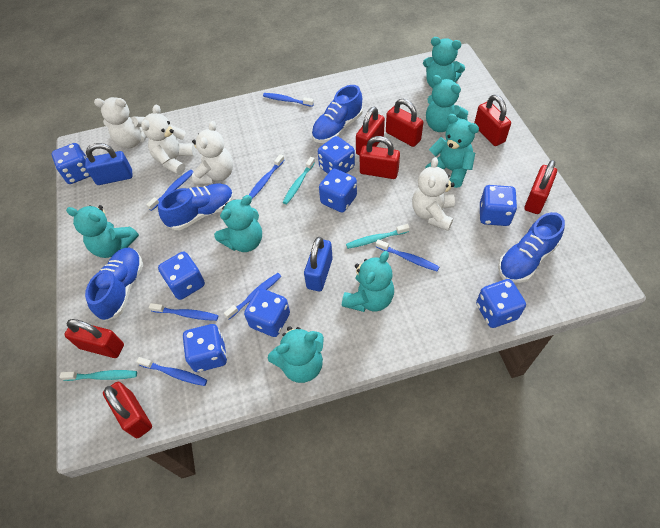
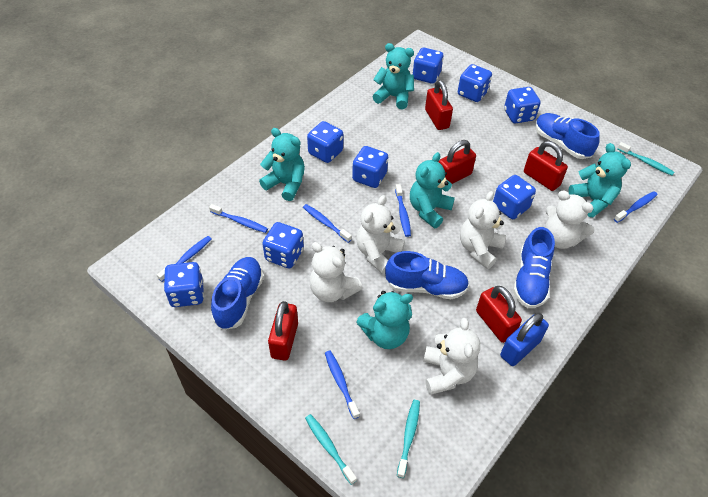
blue padlock: 2 -> 1
blue toothbrush: 7 -> 6
red padlock: 7 -> 5
turquoise teddy bear: 7 -> 5
white teddy bear: 4 -> 5

